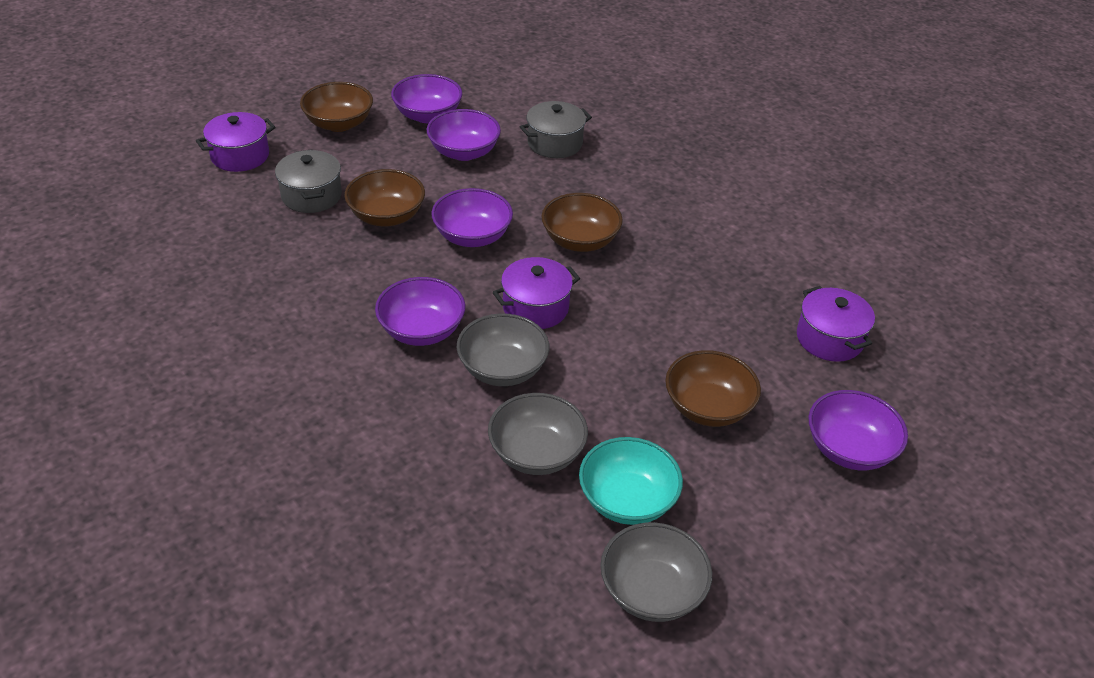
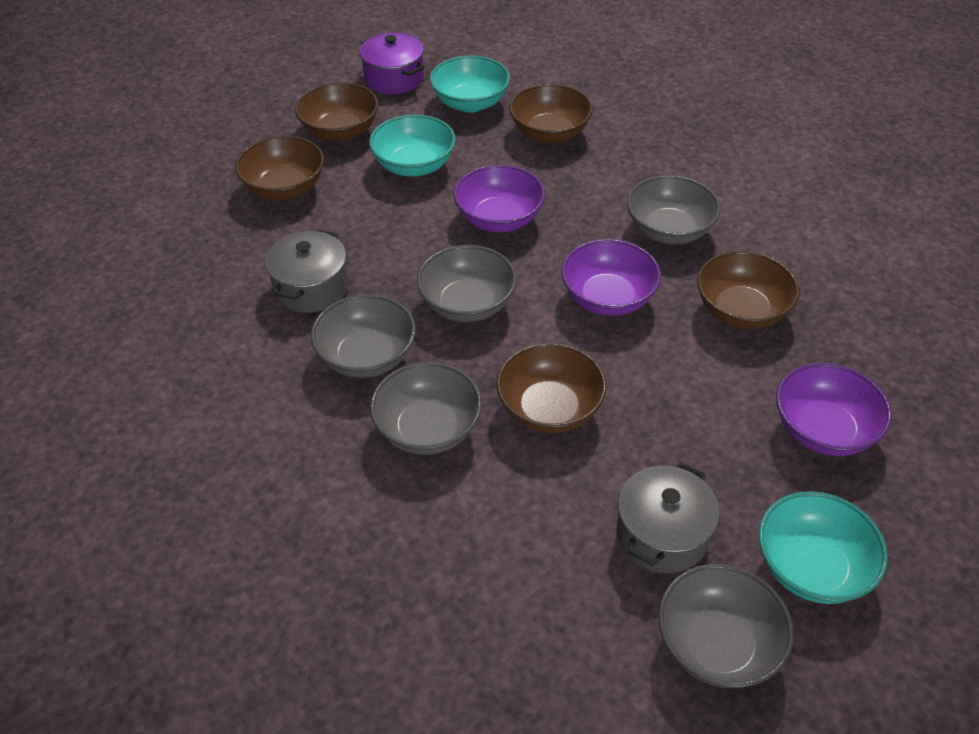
brown bowl: 4 -> 5
grey bowl: 3 -> 5
purple bowl: 5 -> 3
purple pot: 3 -> 1
turquoise bowl: 1 -> 3

